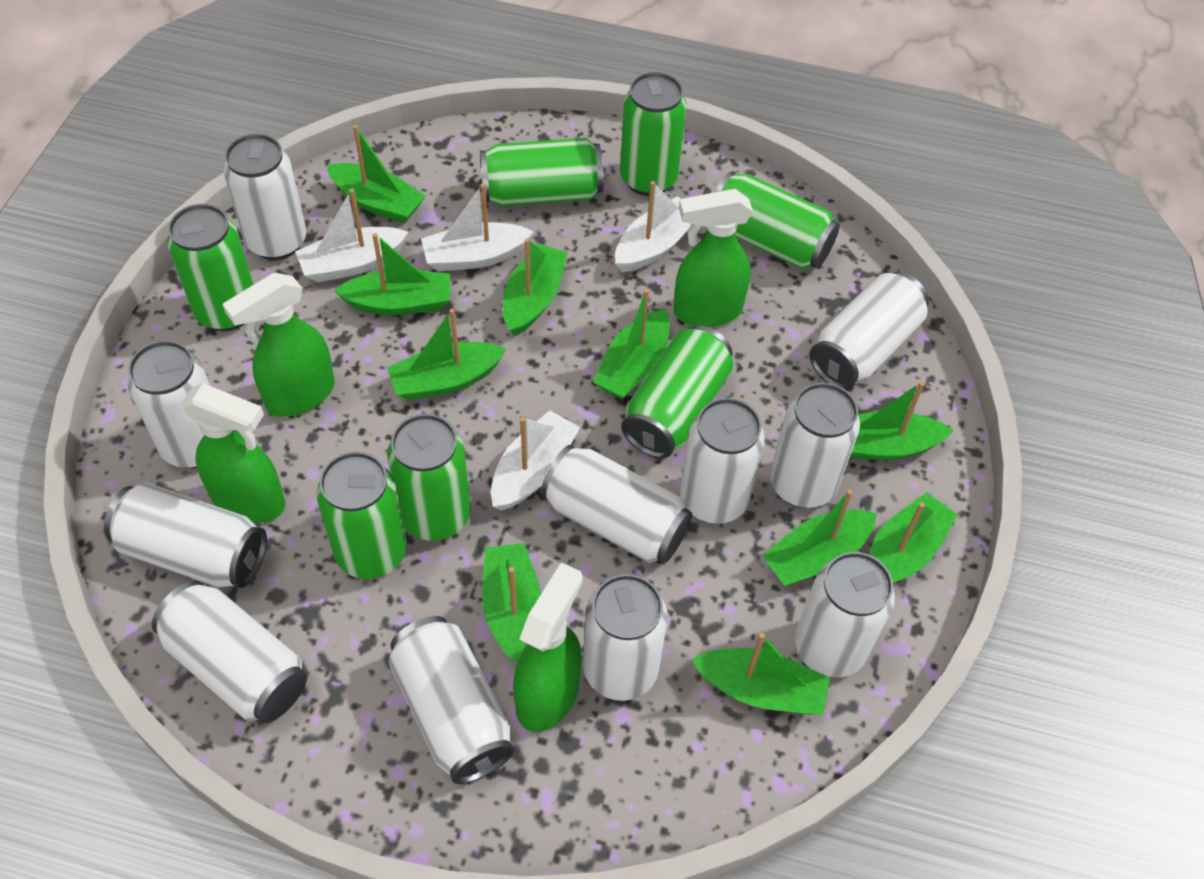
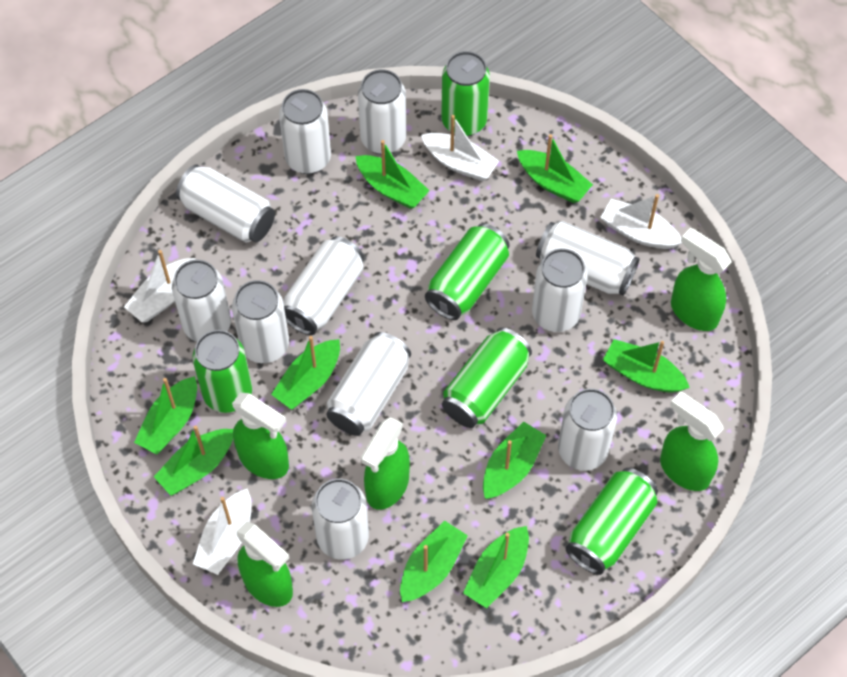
green boat: 10 -> 9
green can: 7 -> 5
green spray bottle: 4 -> 5

